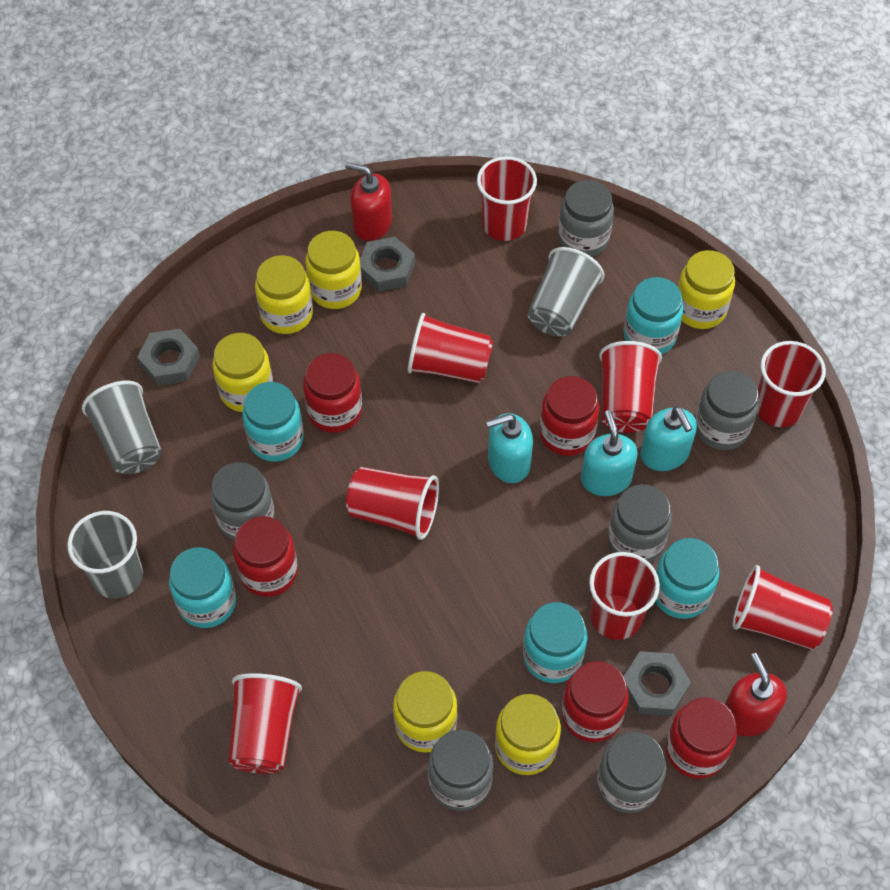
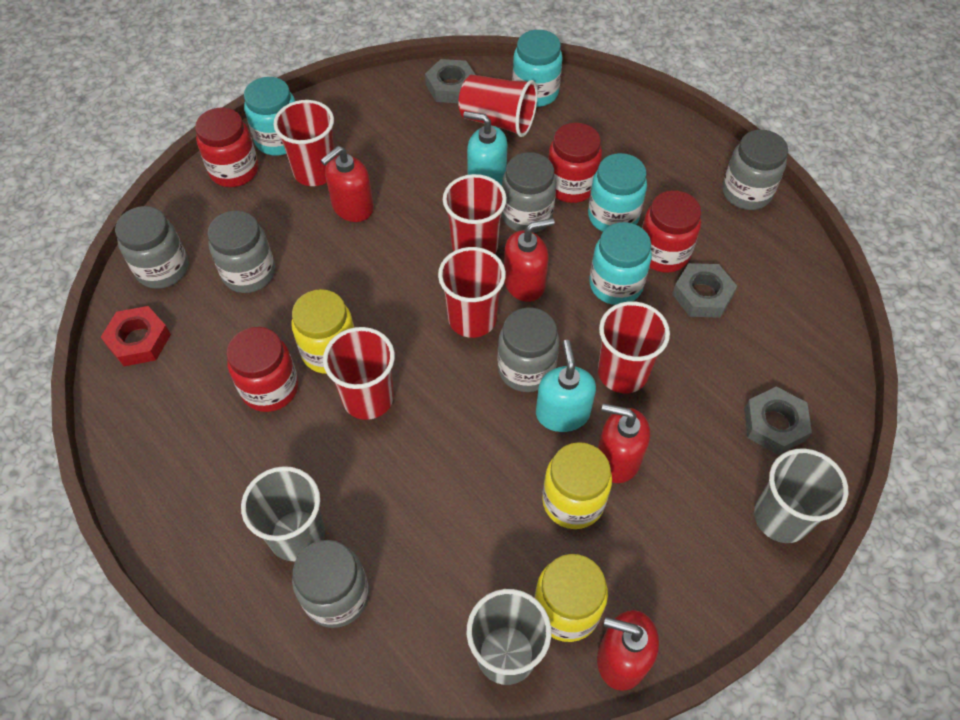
red cup: 8 -> 6
red jar: 5 -> 4
red nut: 0 -> 1
red soap dispenser: 2 -> 4
turquoise jar: 5 -> 4
turquoise soap dispenser: 3 -> 2
yellow jar: 6 -> 3

